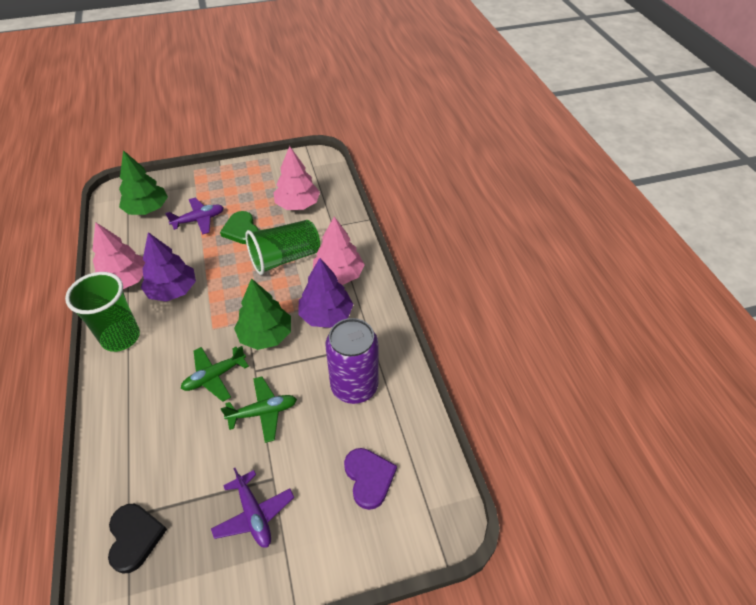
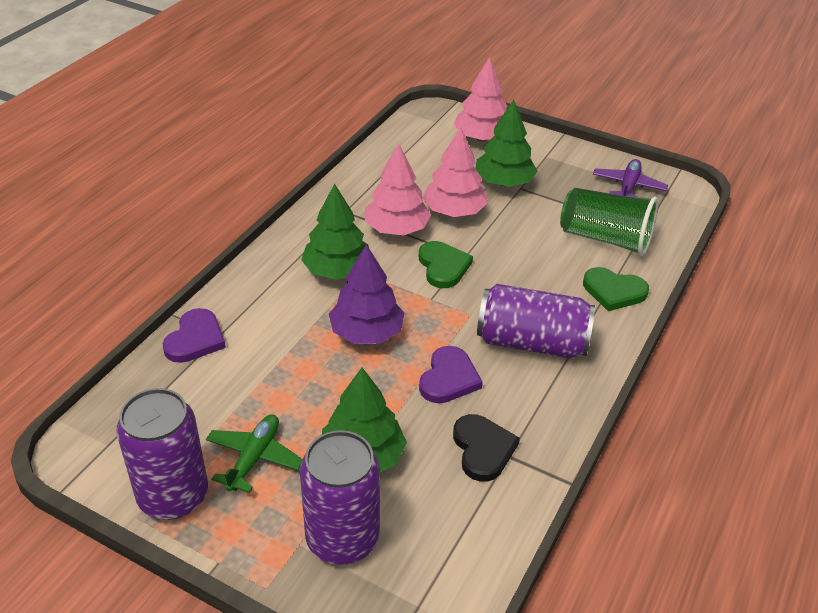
green cup: 2 -> 1
green heart: 1 -> 2
green plane: 2 -> 1
green tree: 2 -> 3
purple can: 1 -> 3
purple heart: 1 -> 2
purple plane: 2 -> 1
purple tree: 2 -> 1

